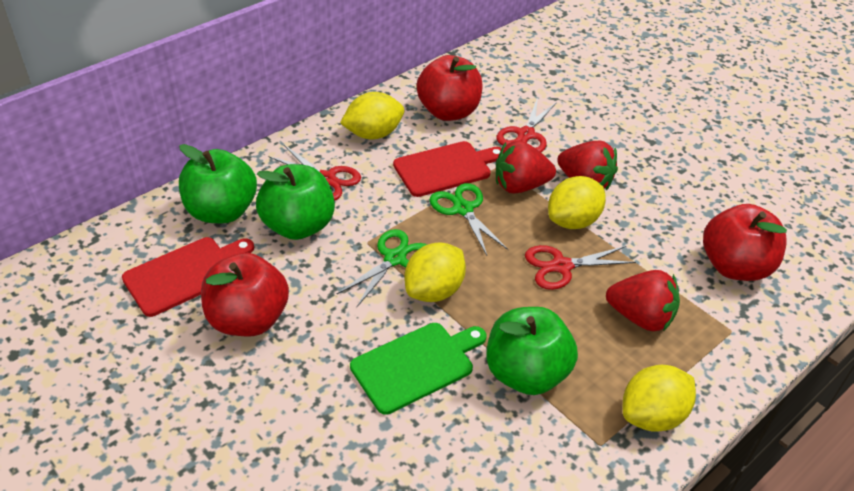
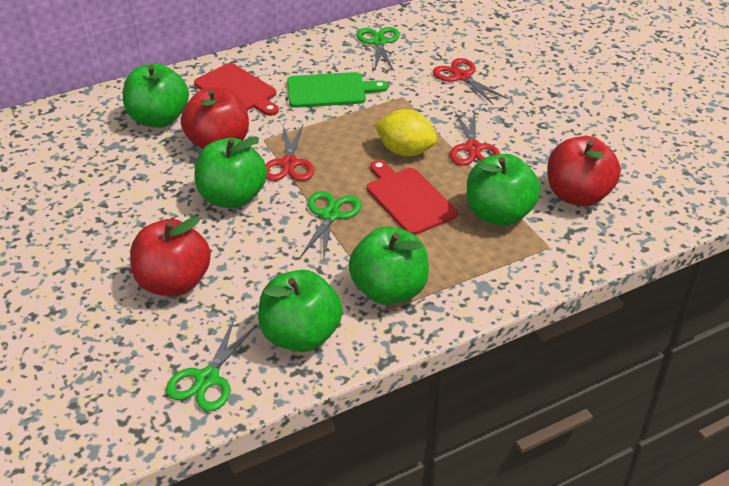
green apple: 3 -> 5
green scissors: 2 -> 3
red strawberry: 3 -> 0
yellow lemon: 4 -> 1

